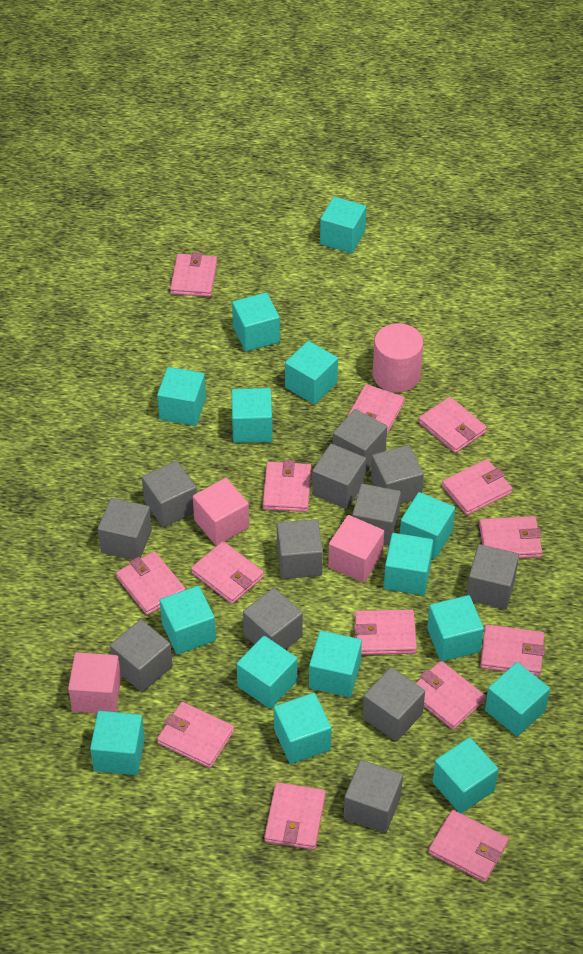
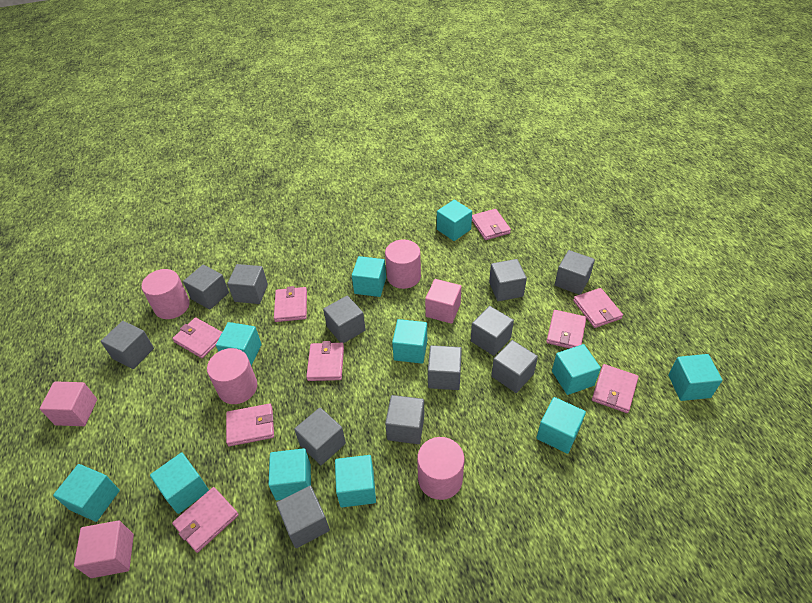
pink cylinder: 1 -> 4
pink wallet: 14 -> 9
turquoise cube: 15 -> 11

